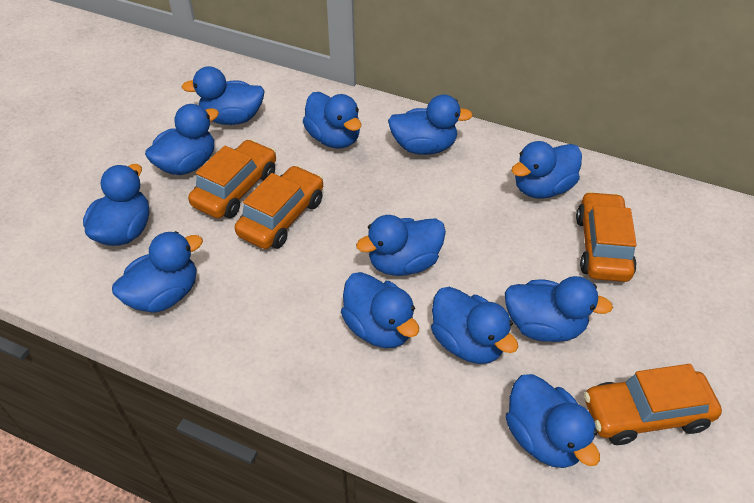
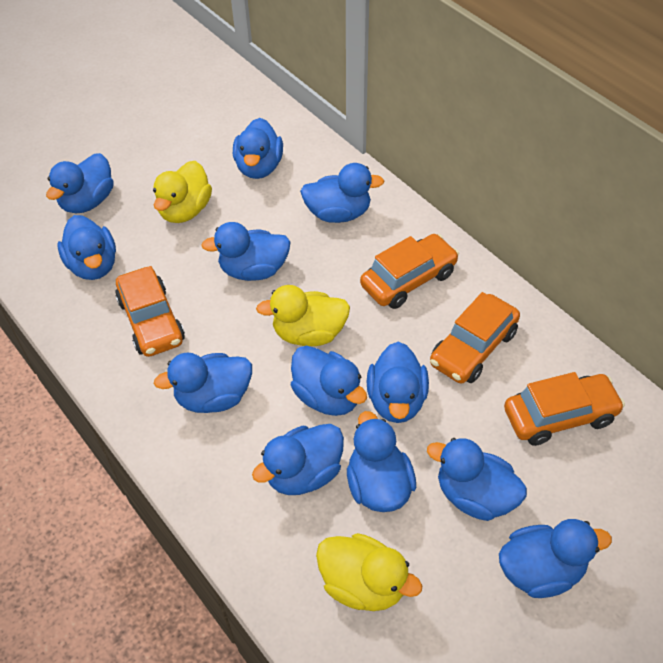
yellow duck: 0 -> 3

